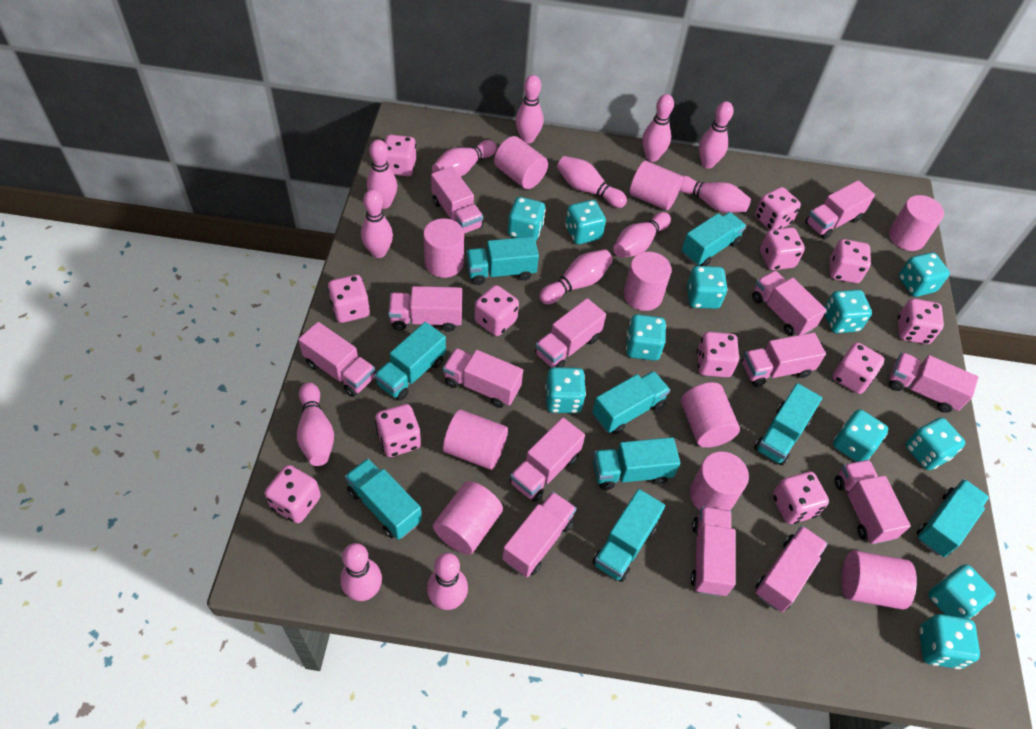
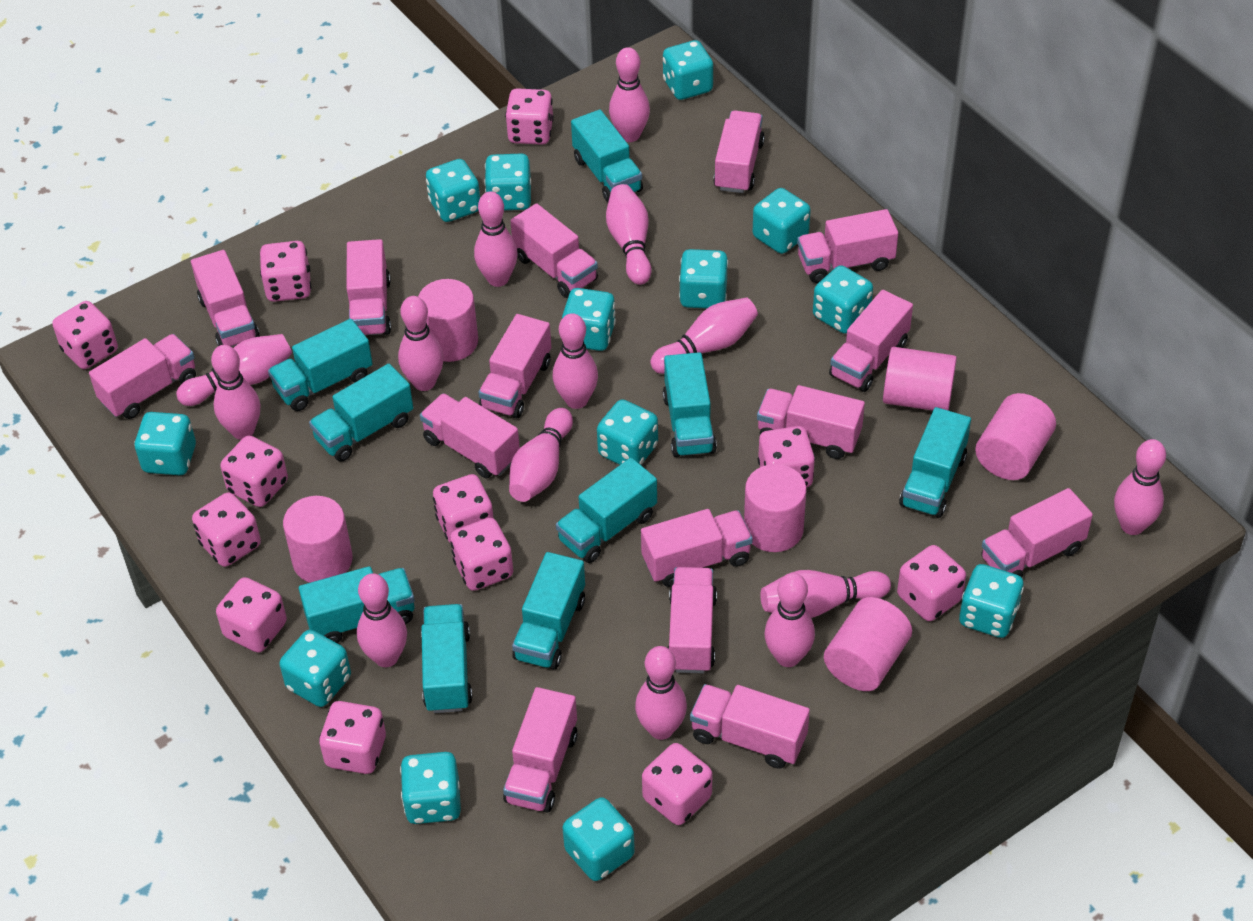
pink bowling pin: 13 -> 14
pink cylinder: 10 -> 6
pink truck: 14 -> 15
turquoise dice: 11 -> 13

